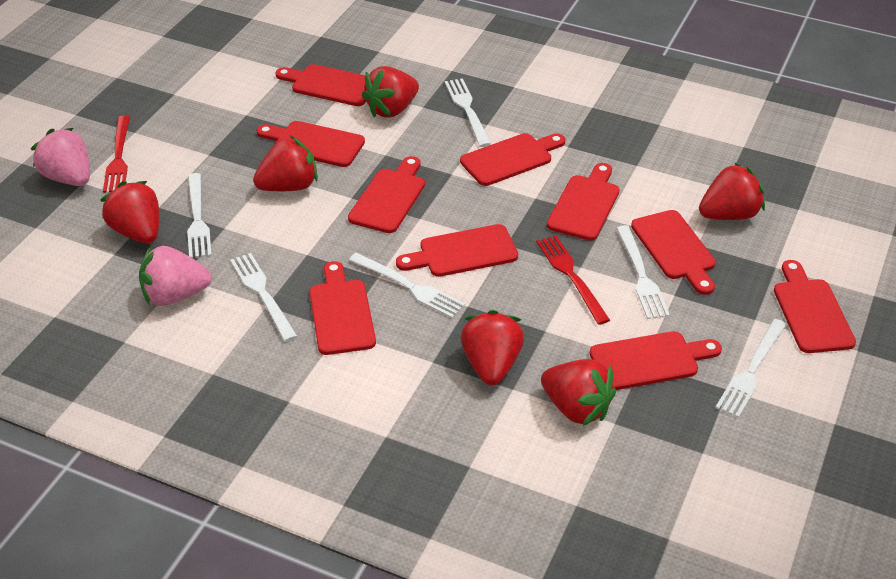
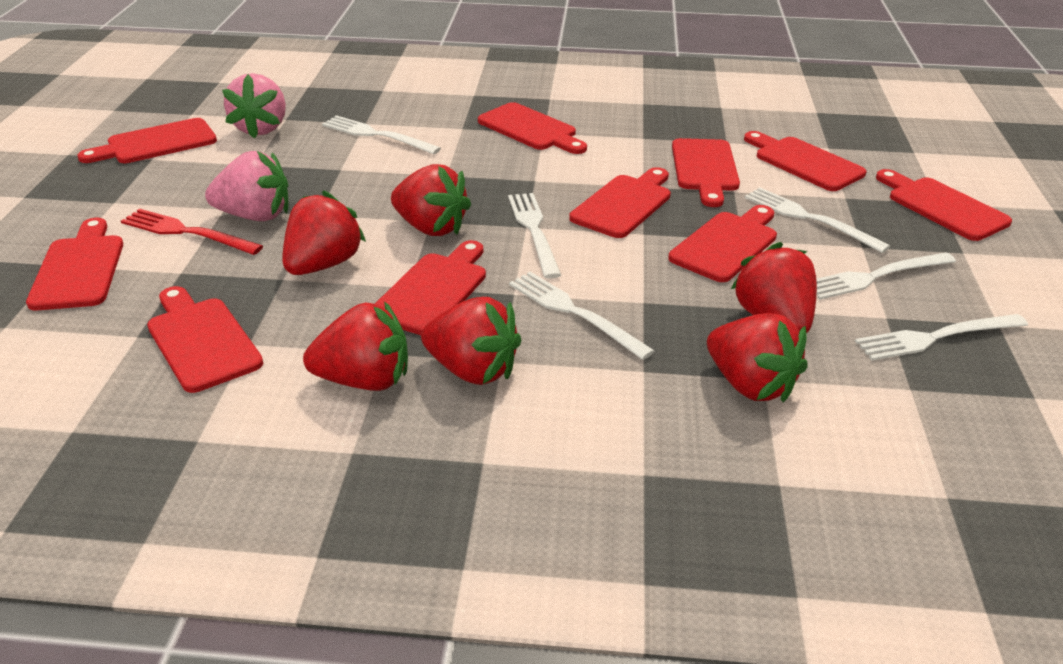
red fork: 2 -> 1

